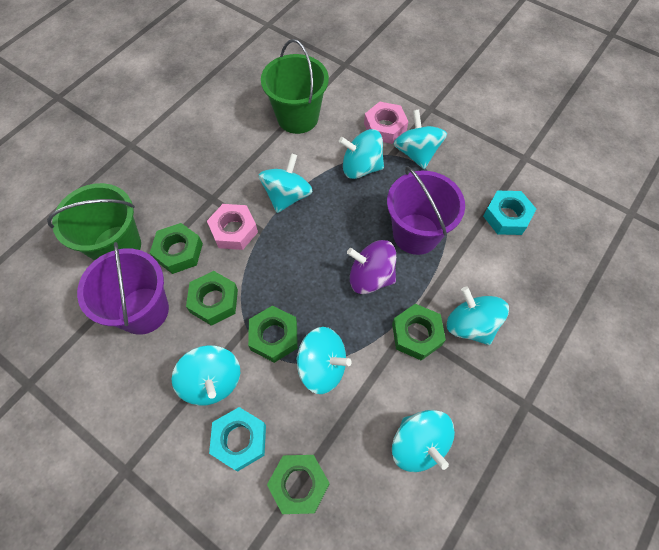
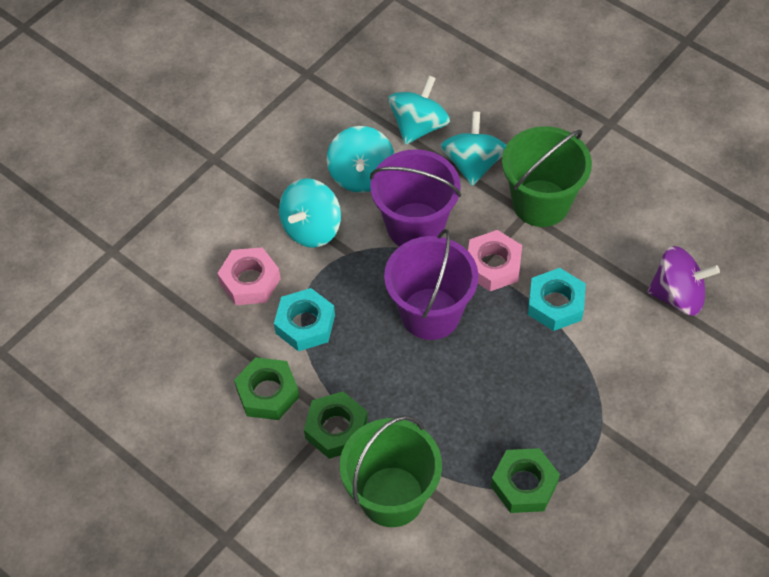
green nut: 5 -> 3
turquoise spinning top: 7 -> 4

